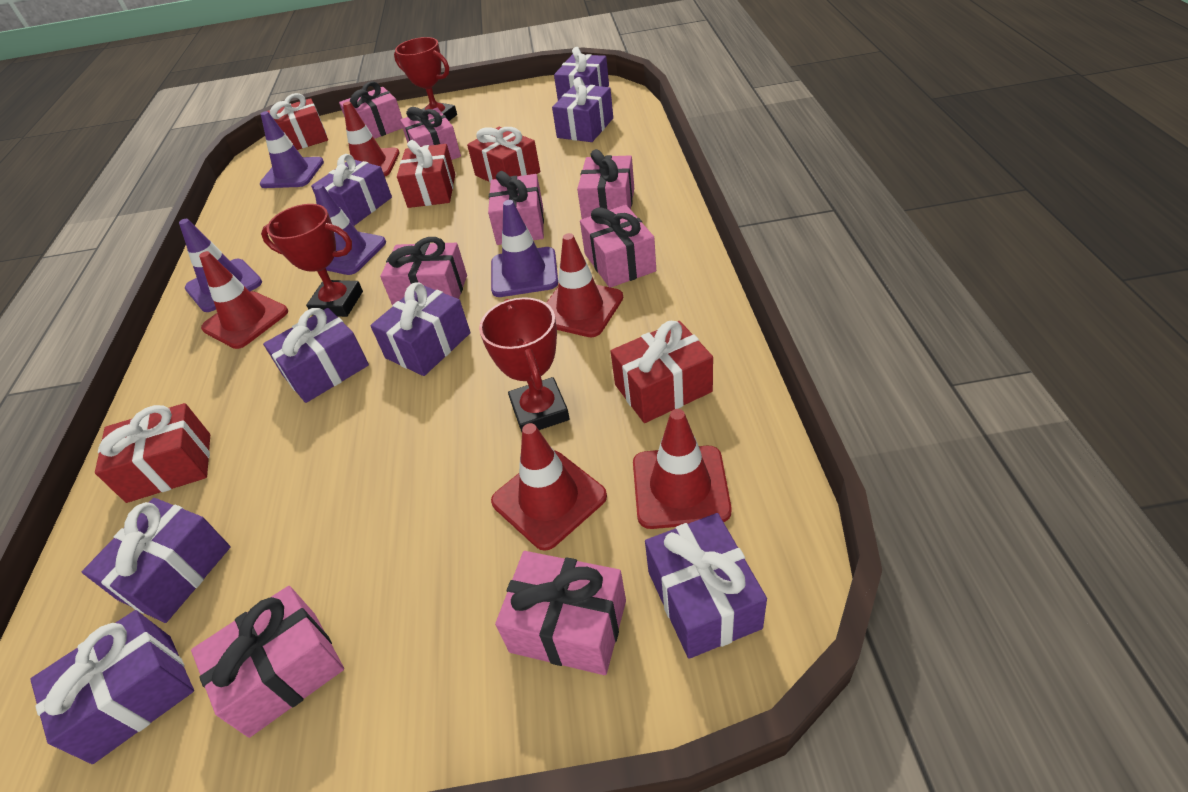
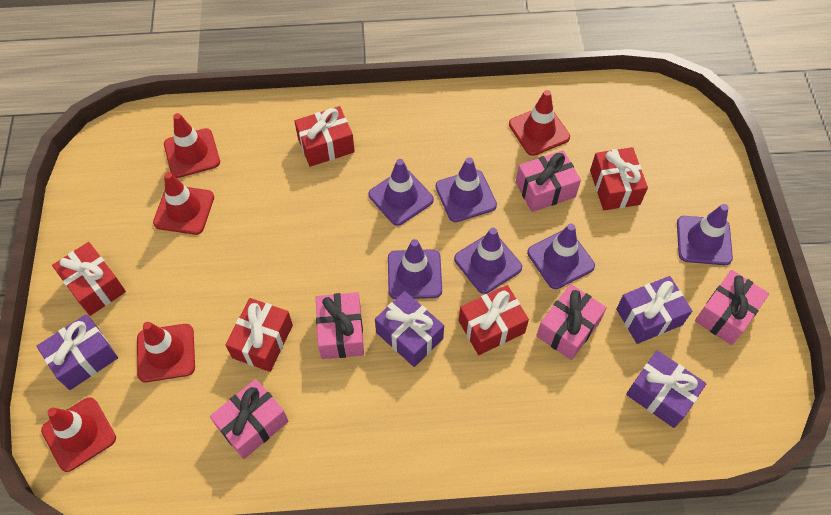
pink gift: 8 -> 5
purple gift: 8 -> 4
purple traffic cone: 4 -> 6
red trophy: 3 -> 0

